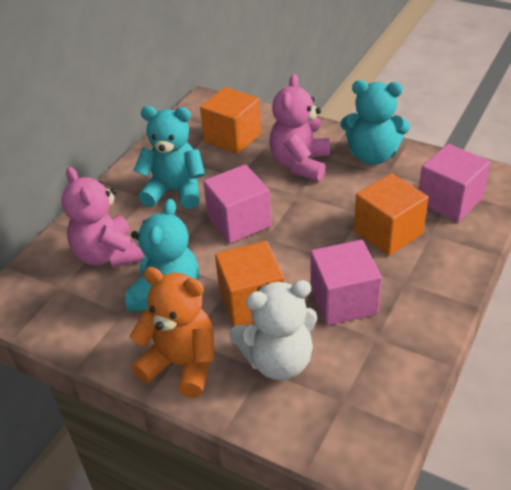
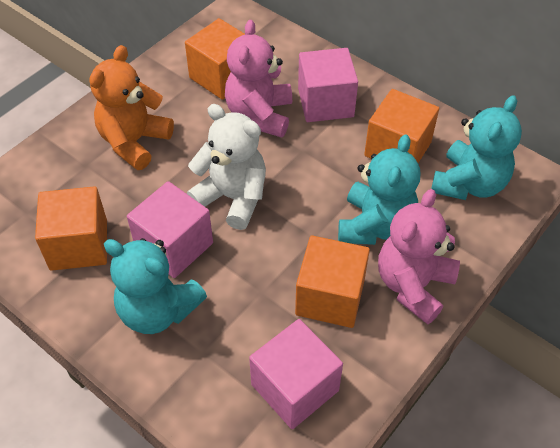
orange cube: 3 -> 4

